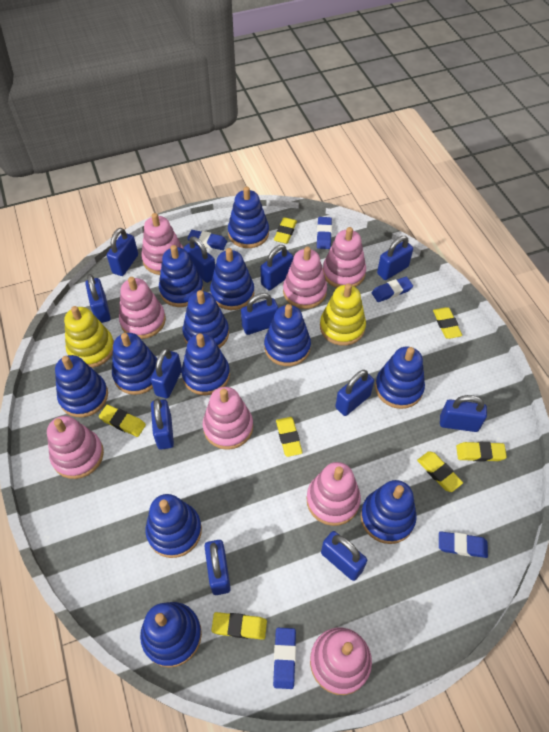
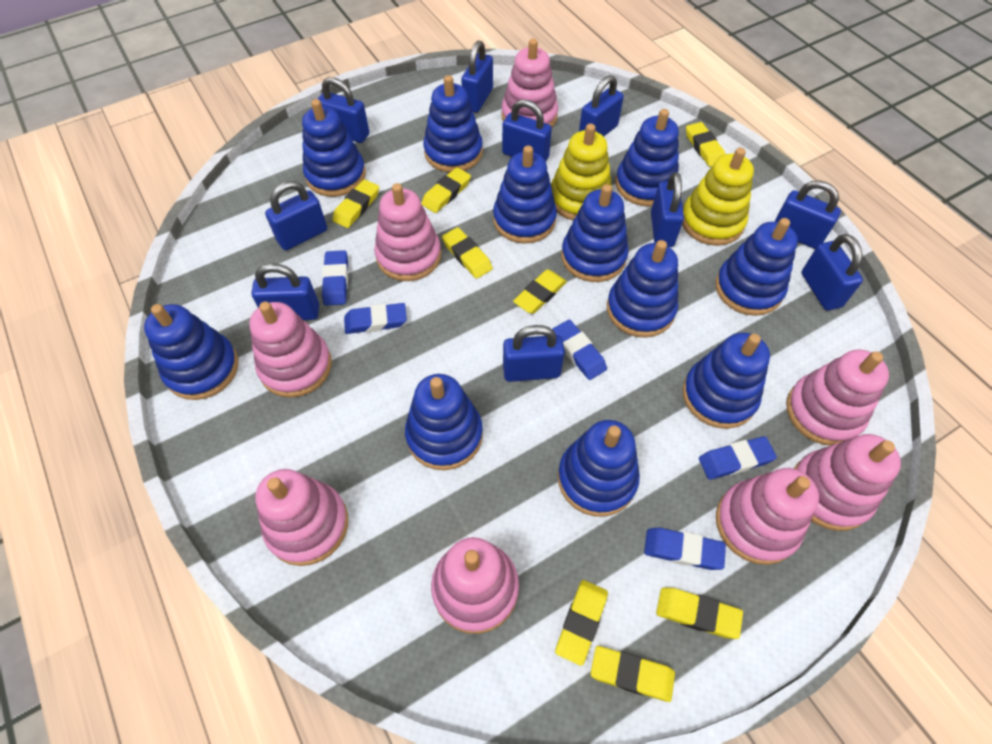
blue padlock: 12 -> 10
blue stacking toy: 12 -> 11
yellow eraser: 7 -> 8

